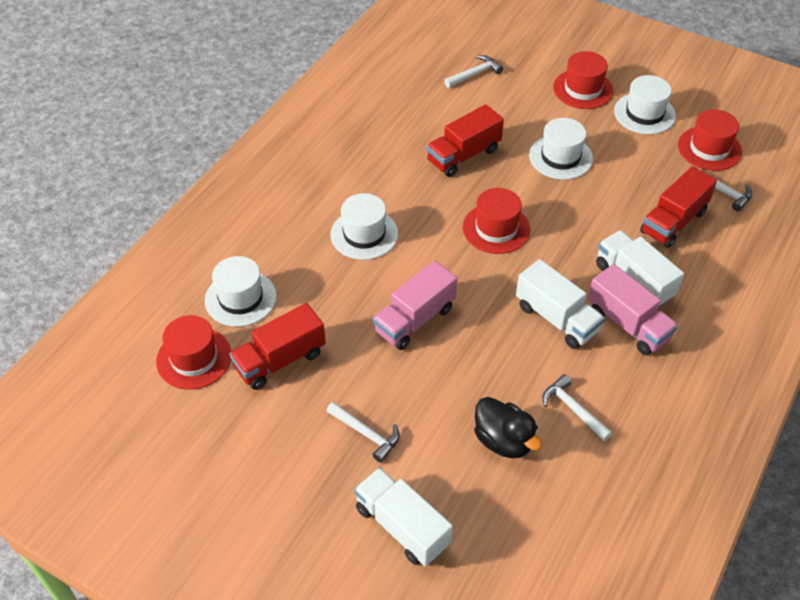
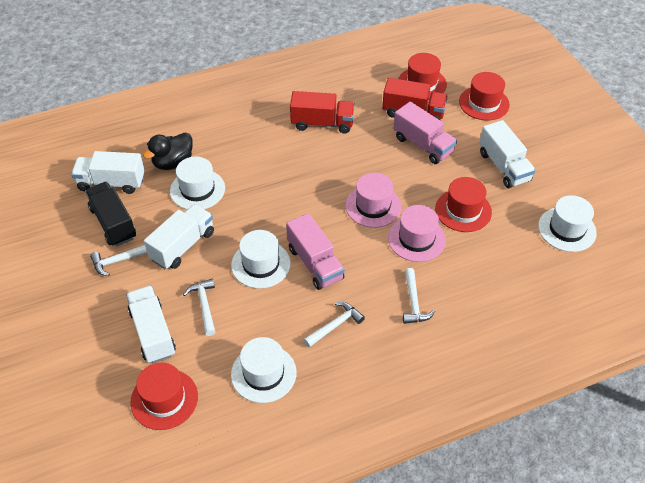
black truck: 0 -> 1
pink hat: 0 -> 2
red truck: 3 -> 2
white truck: 3 -> 4

